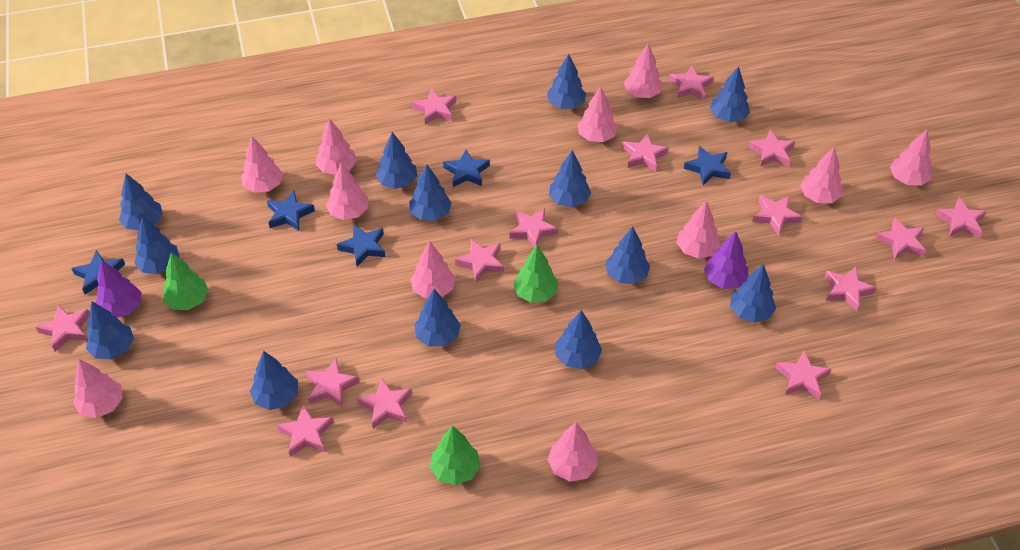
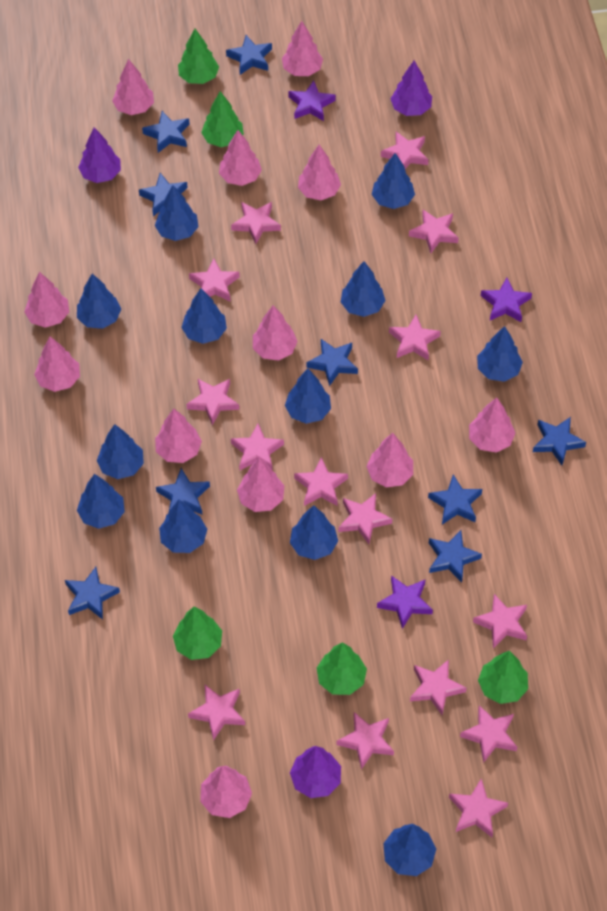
blue star: 5 -> 9
blue tree: 13 -> 12
green tree: 3 -> 5
pink tree: 11 -> 12
purple star: 0 -> 3
purple tree: 2 -> 3

